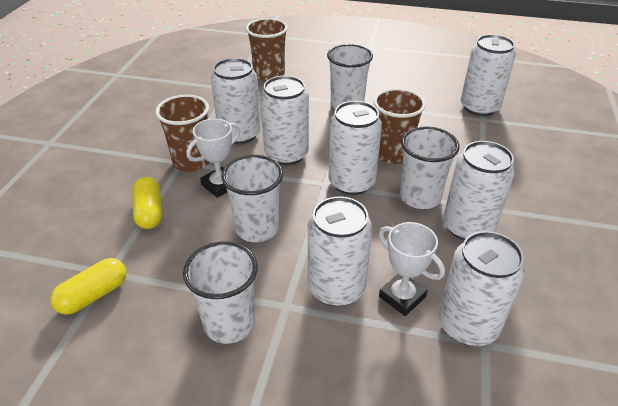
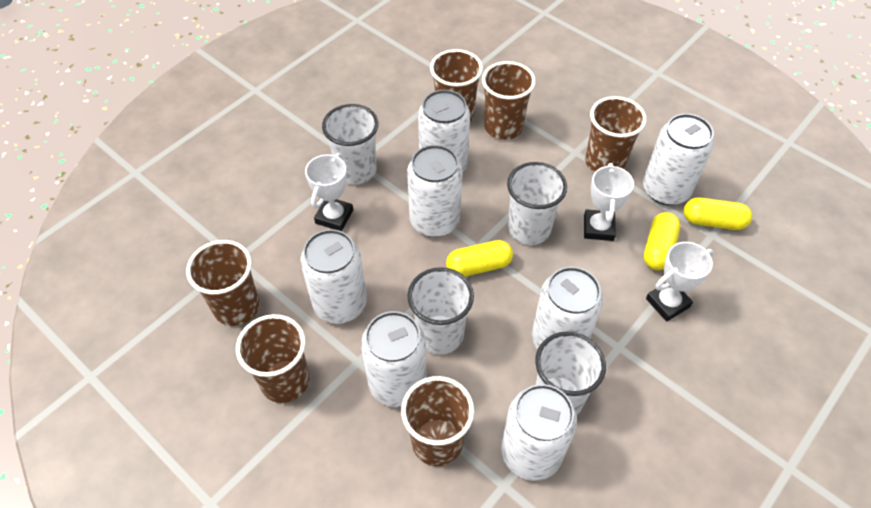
brown cup: 3 -> 6
white trophy: 2 -> 3
yellow capsule: 2 -> 3

